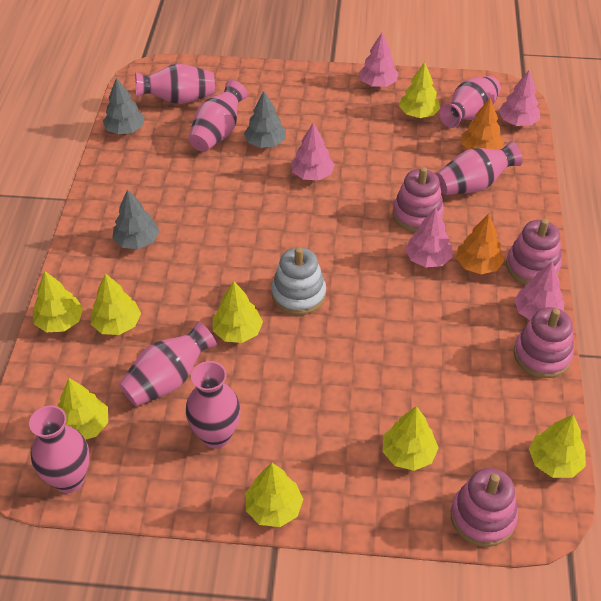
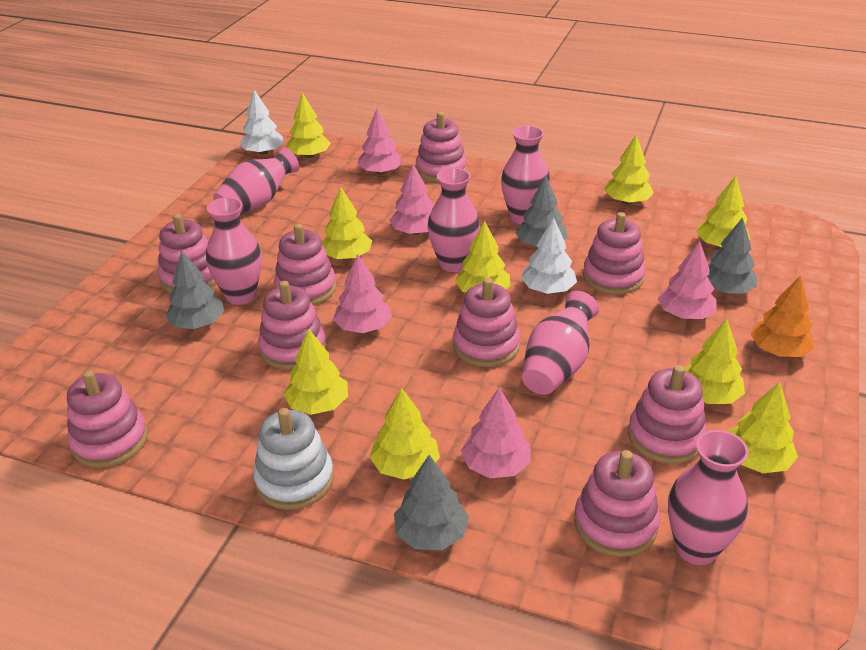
grey tree: 3 -> 4
orange tree: 2 -> 1
pink stacking toy: 4 -> 9
pink vase: 7 -> 6
white tree: 0 -> 2
yellow tree: 8 -> 9

